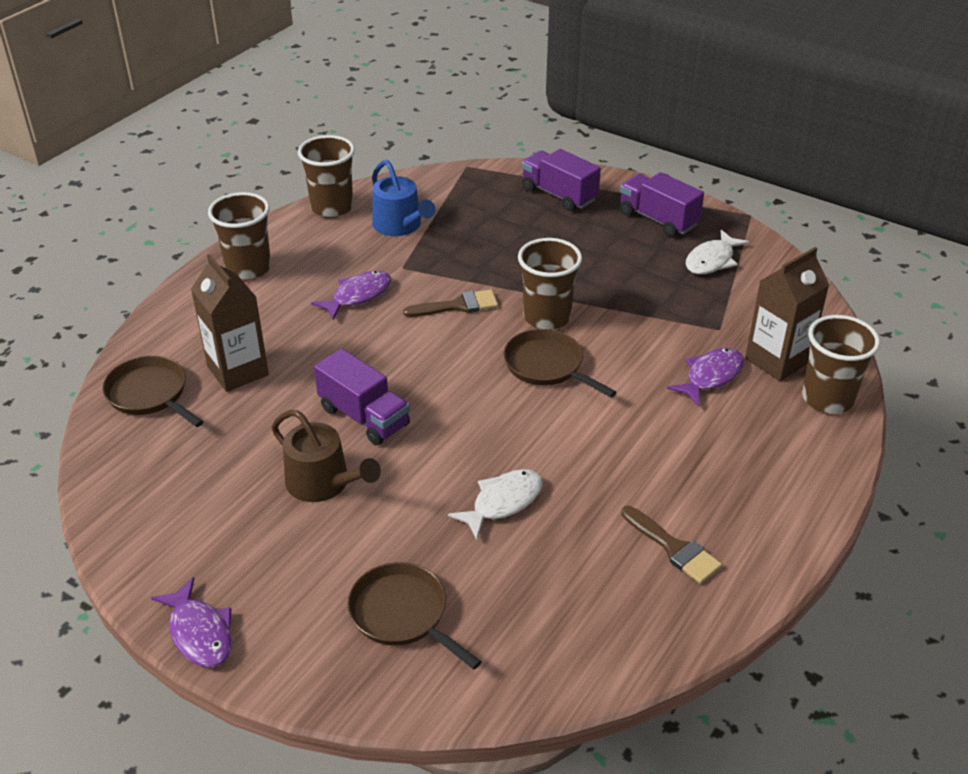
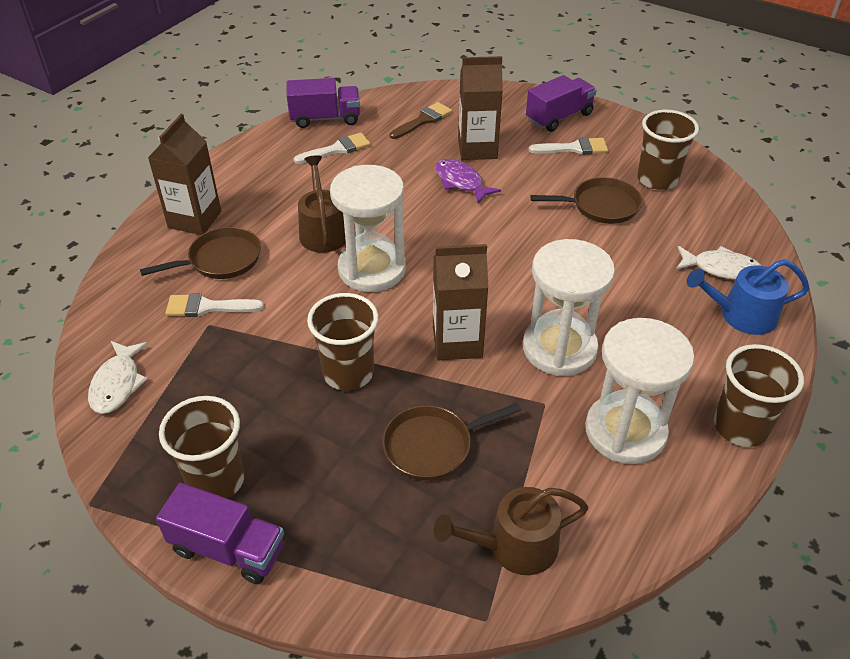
brown brush: 2 -> 1
brown carton: 2 -> 3
brown watering can: 1 -> 2
purple fish: 3 -> 1
white brush: 0 -> 3
white hourglass: 0 -> 3

